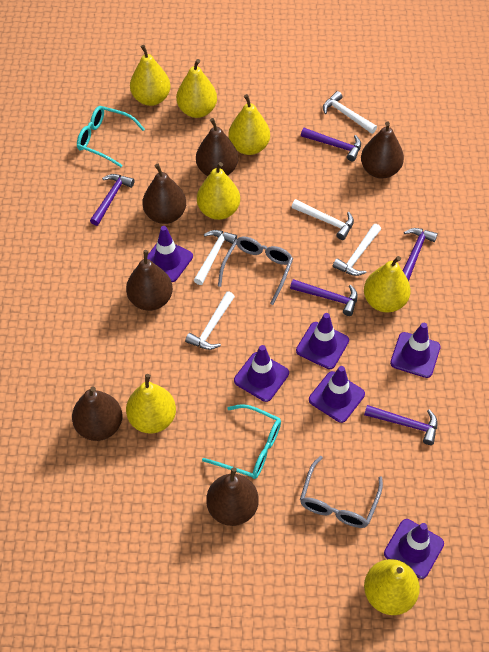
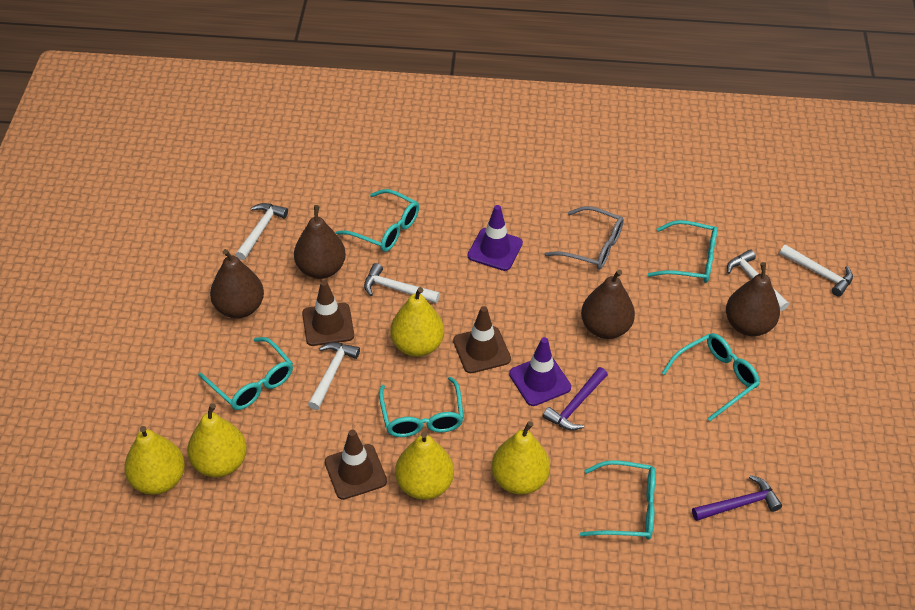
brown pear: 6 -> 4
brown traffic cone: 0 -> 3
grey glasses: 2 -> 1
purple hammer: 5 -> 2
purple traffic cone: 6 -> 2
turquoise glasses: 2 -> 6
yellow pear: 7 -> 5

